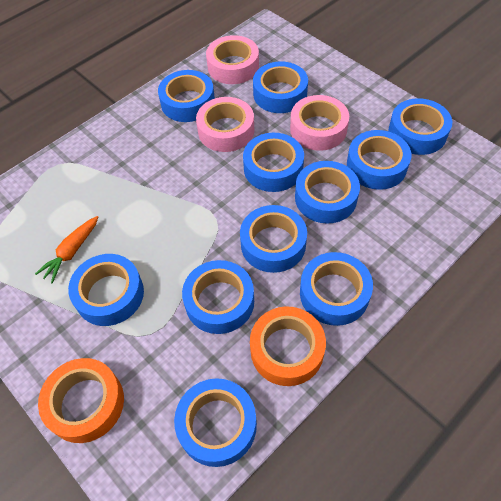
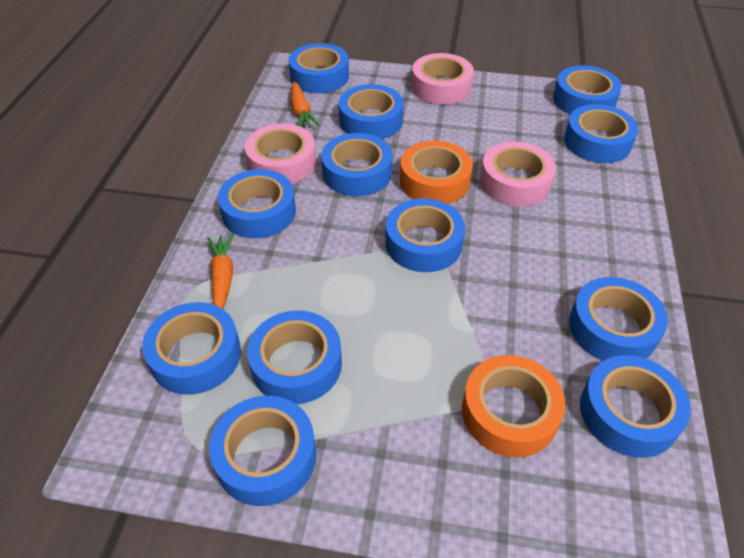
blue tape: 11 -> 12
orange carrot: 1 -> 2

